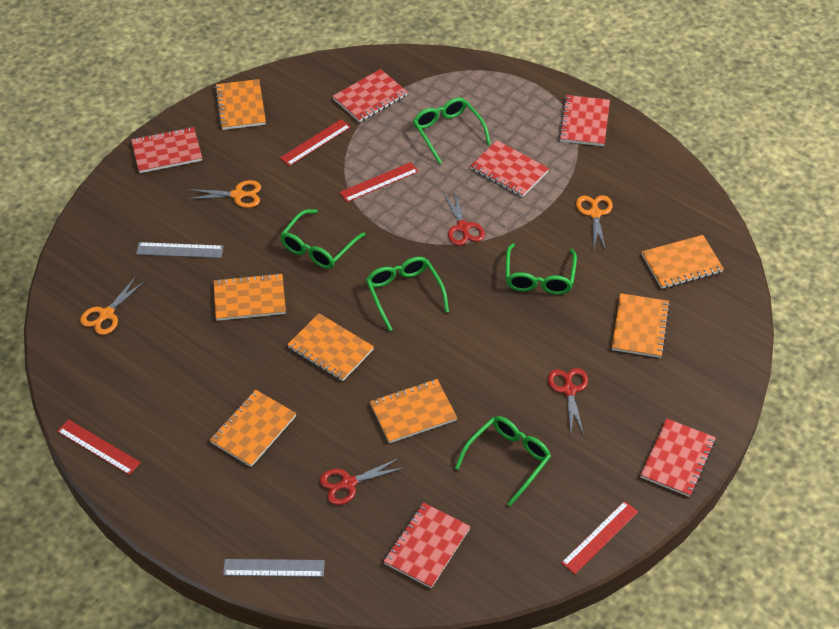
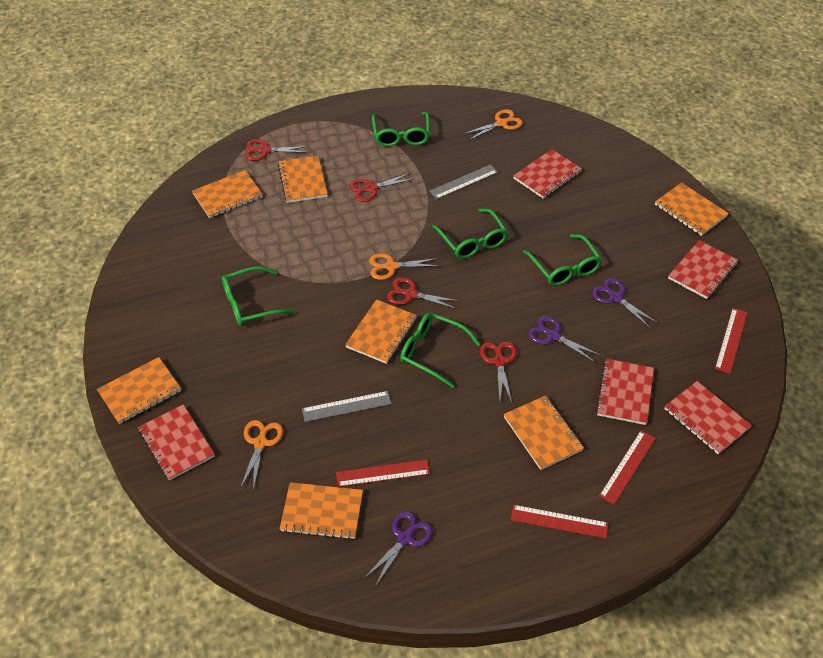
purple scissors: 0 -> 3
red notebook: 6 -> 5
red scissors: 3 -> 4

